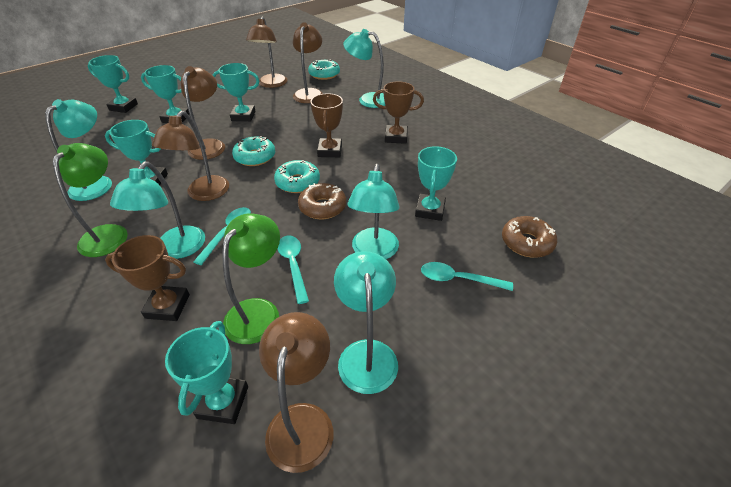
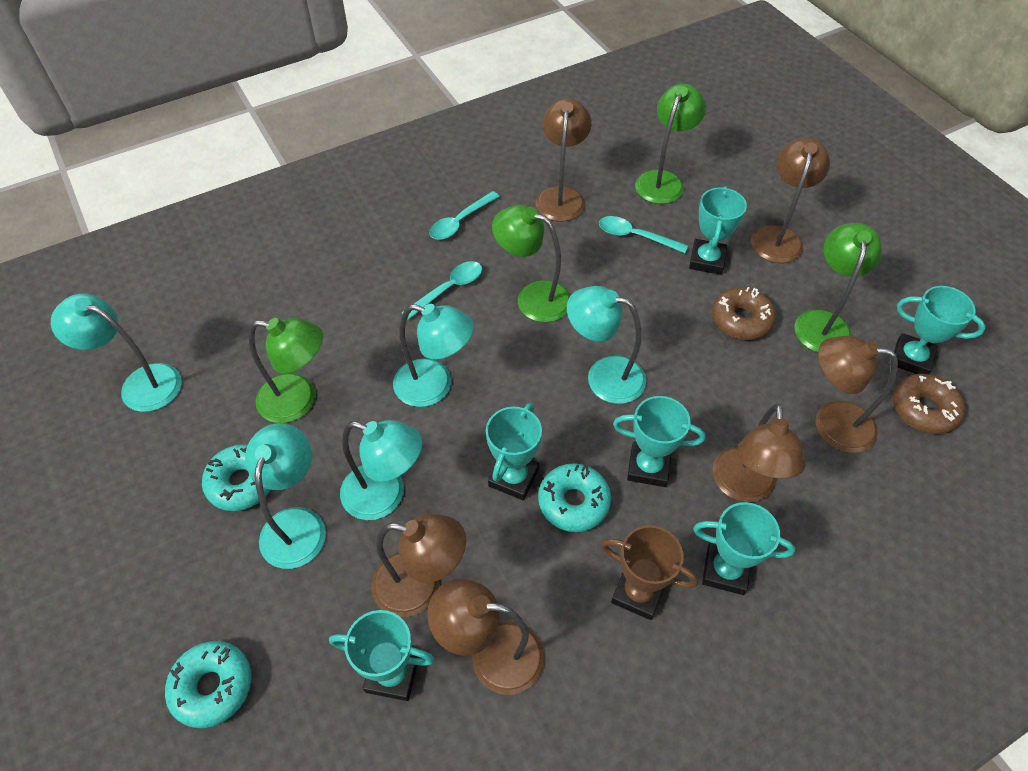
brown lamp: 5 -> 6
brown trophy: 3 -> 1
green lamp: 2 -> 4

